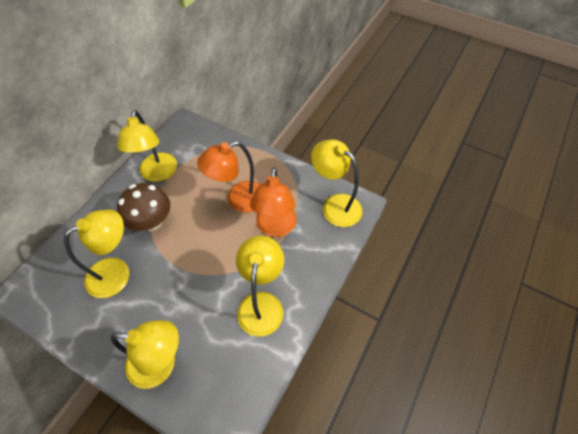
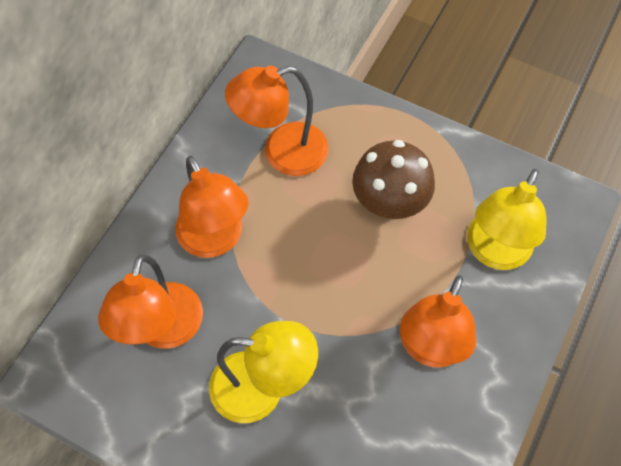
orange lamp: 2 -> 4
yellow lamp: 5 -> 2

